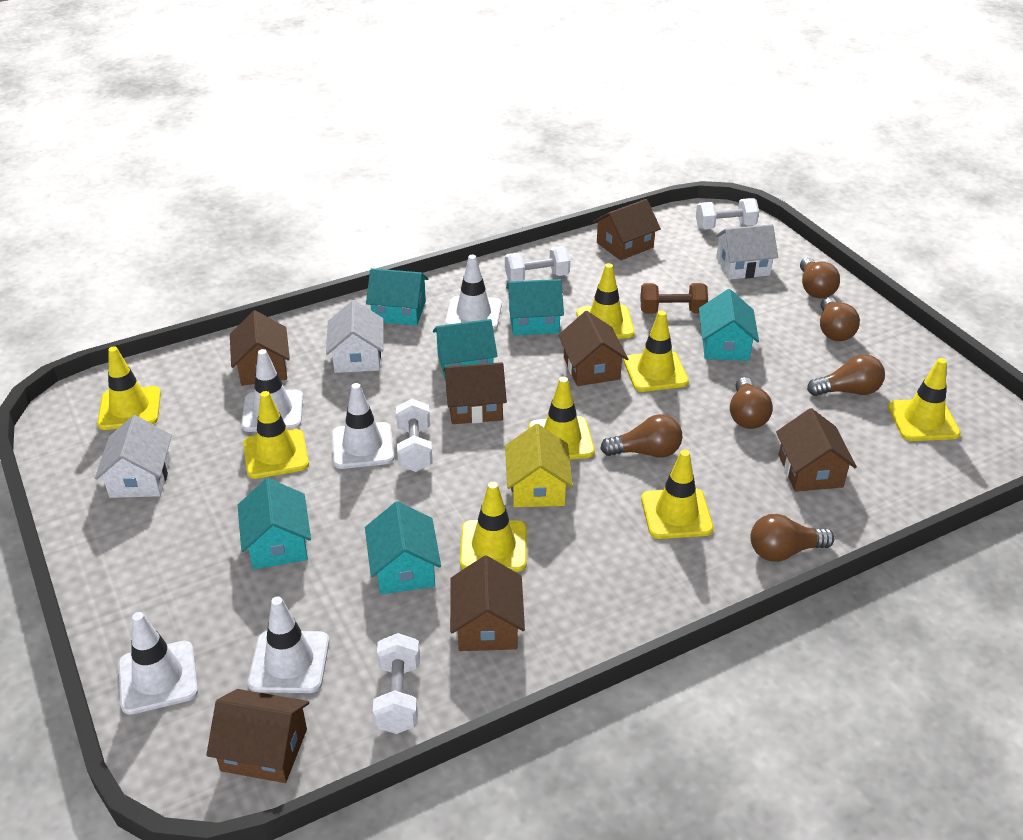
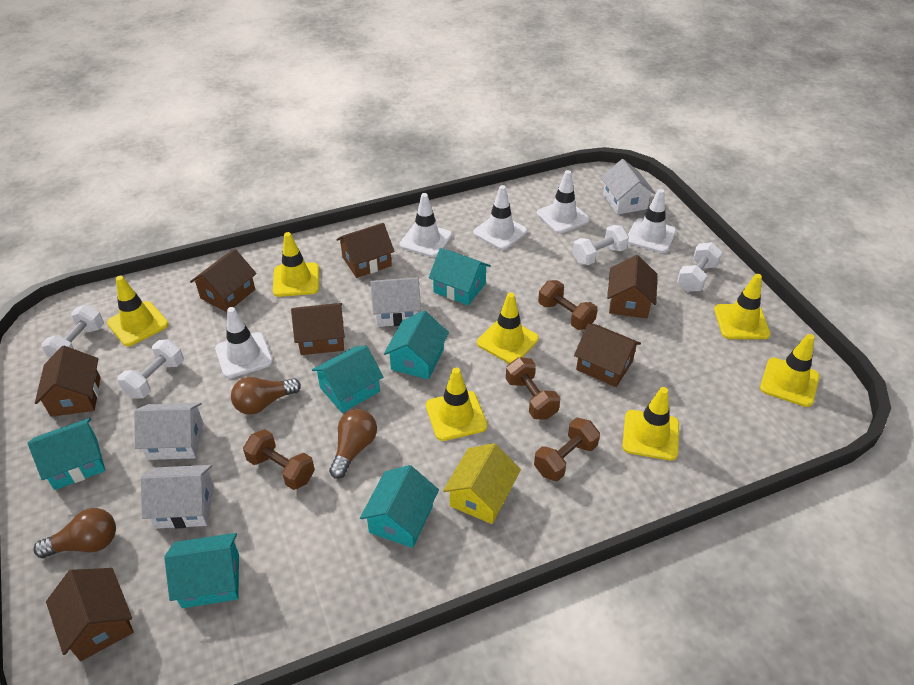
brown dumbbell: 1 -> 4
brown light bulb: 6 -> 3
white house: 3 -> 4
yellow traffic cone: 8 -> 7

